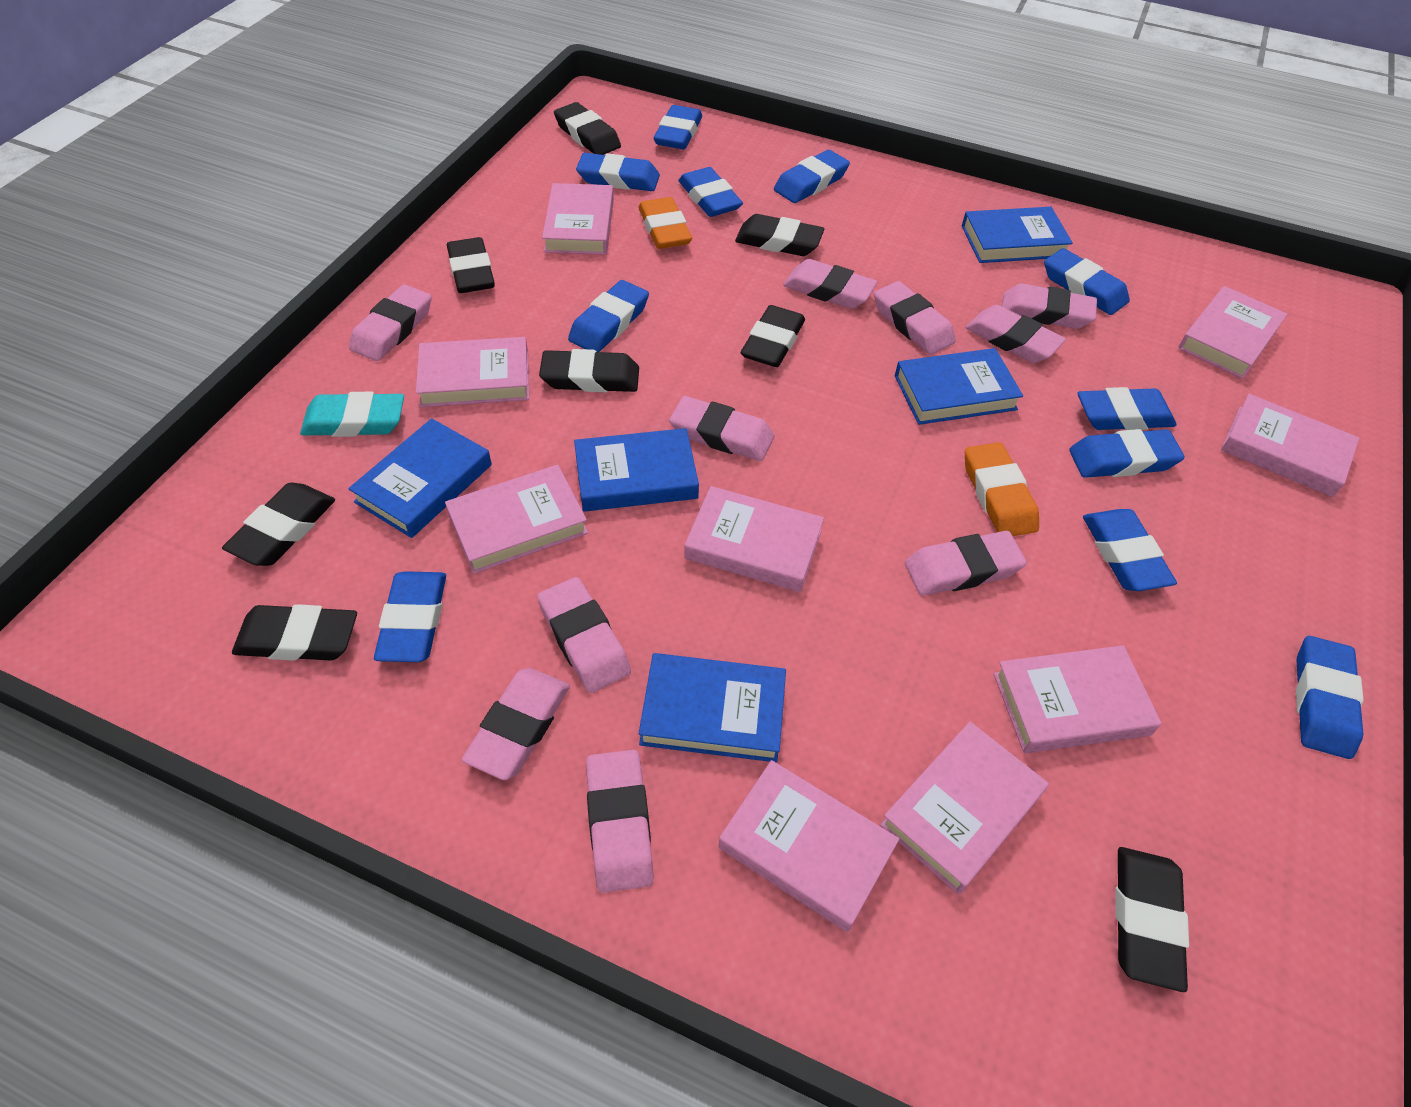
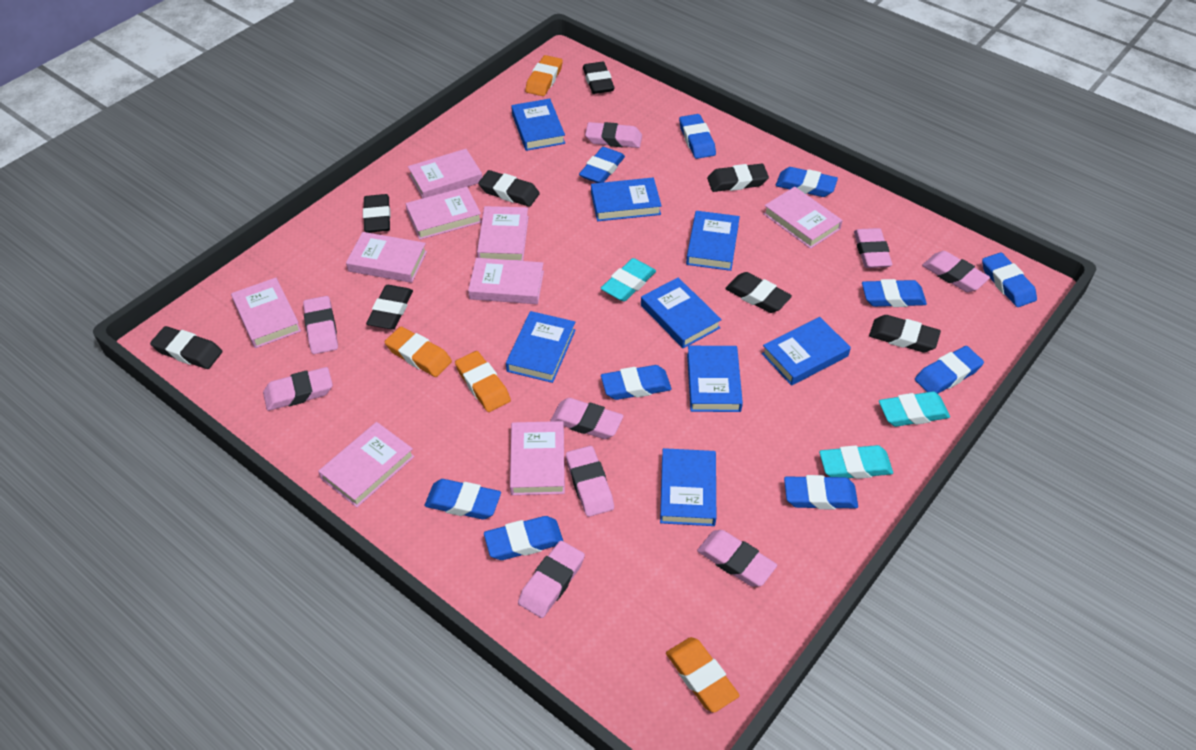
blue book: 5 -> 8
blue eraser: 11 -> 10
orange eraser: 2 -> 4
pink eraser: 10 -> 9
turquoise eraser: 1 -> 3

